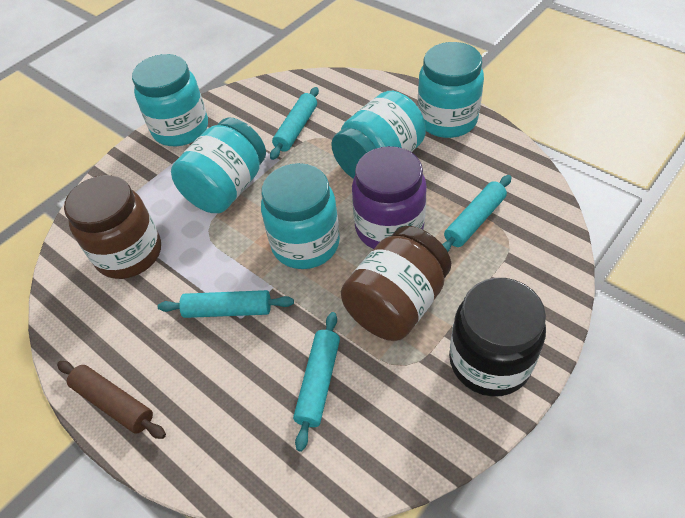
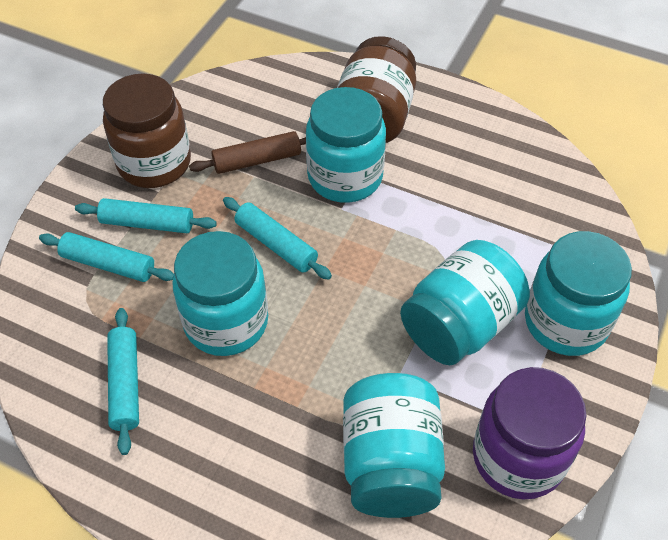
black jar: 1 -> 0

